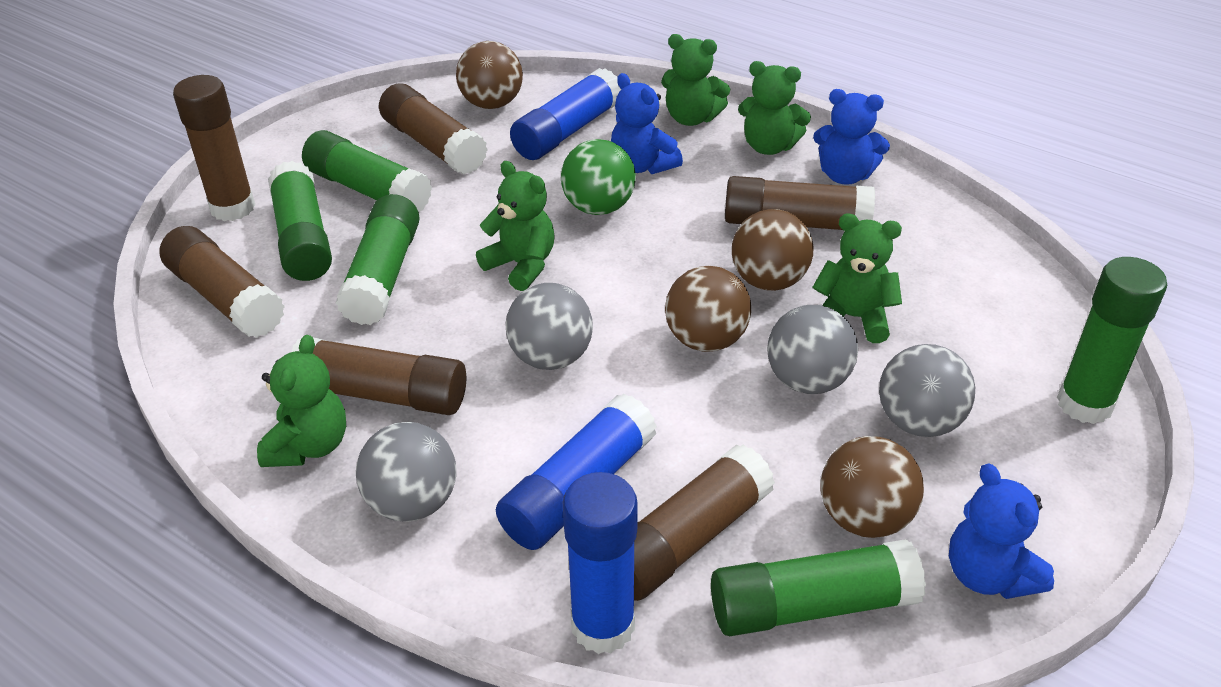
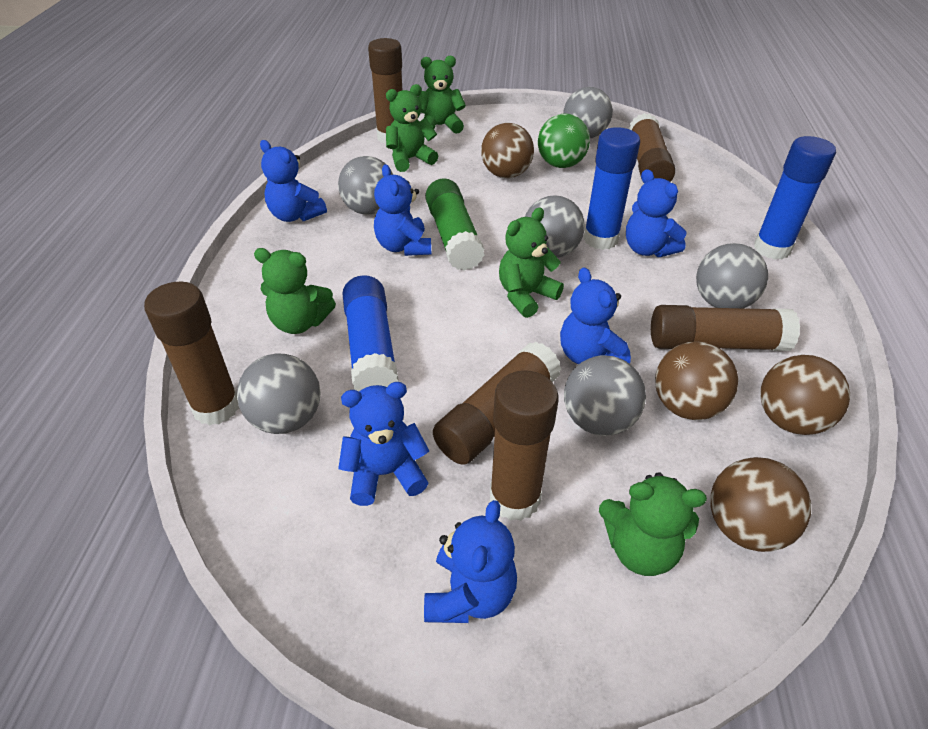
blue teddy bear: 3 -> 6
green glue stick: 5 -> 1
grey ball: 4 -> 6

